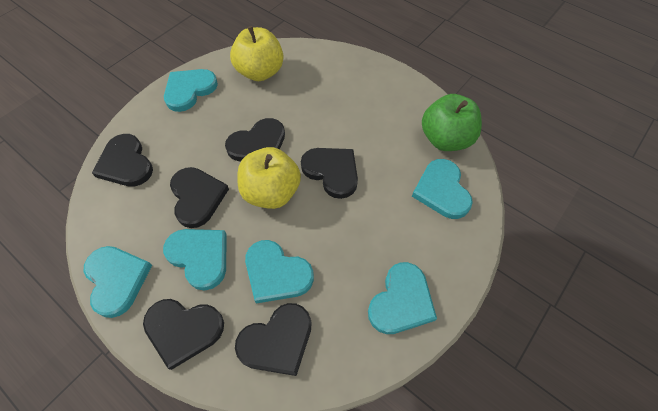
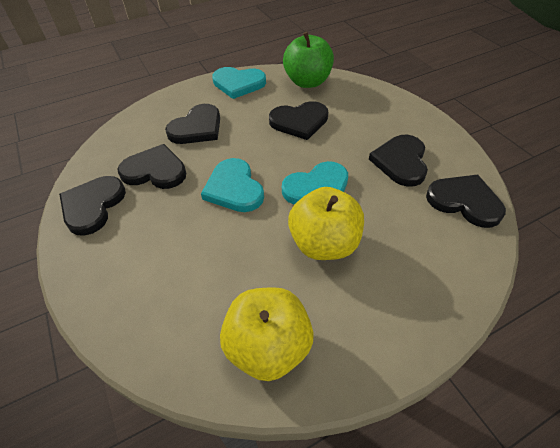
turquoise heart: 6 -> 3

